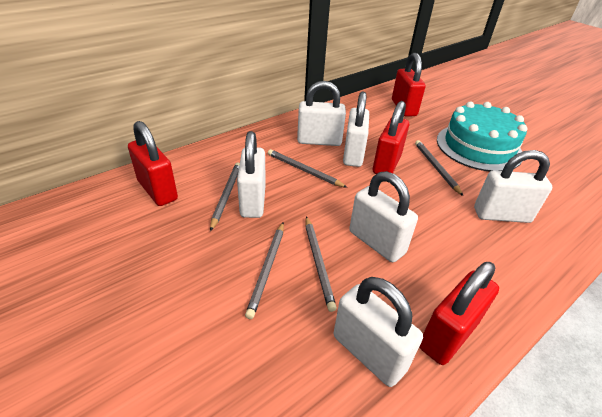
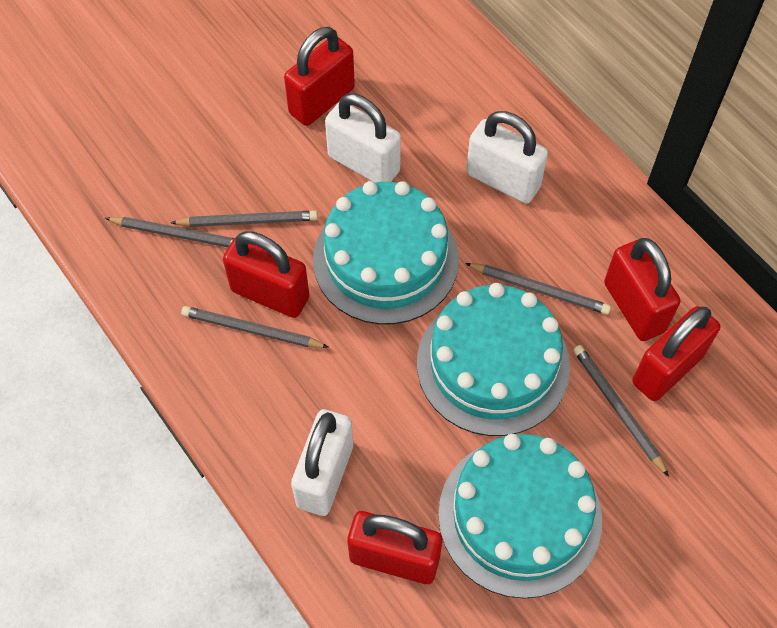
red padlock: 4 -> 5
turquoise cake: 1 -> 3
white padlock: 6 -> 3

